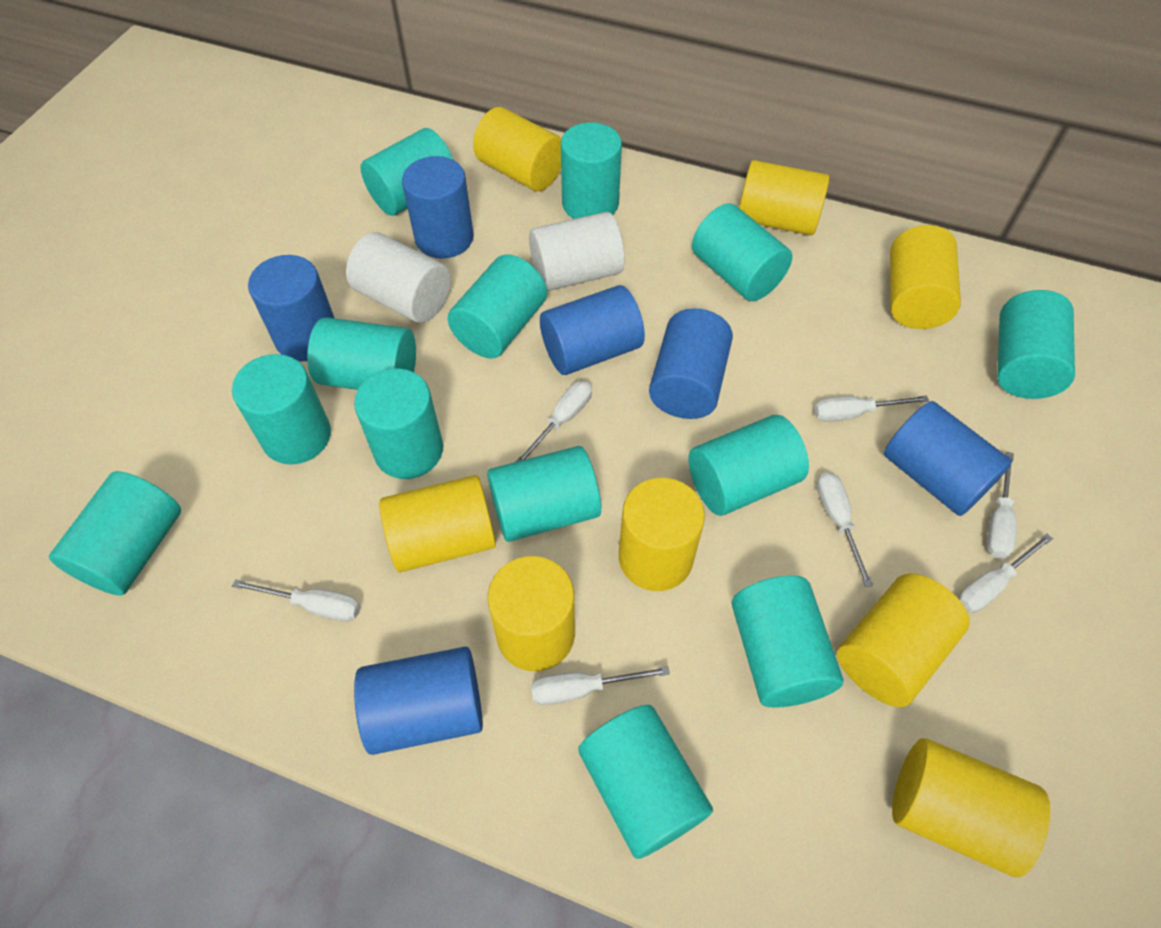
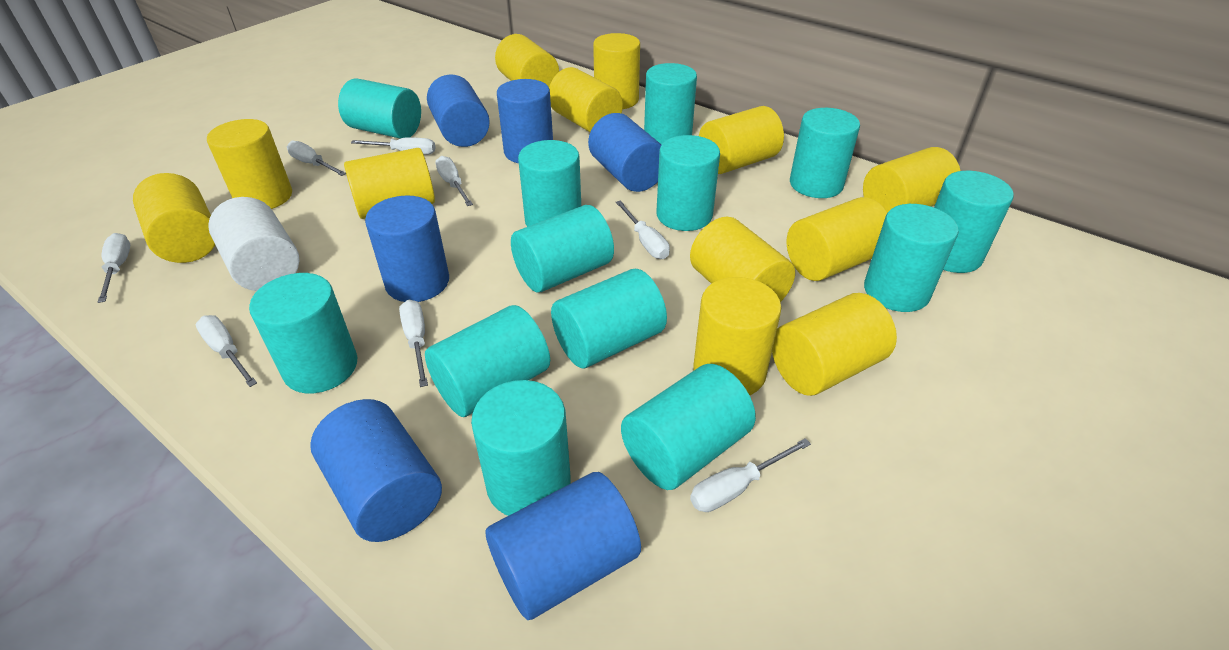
white cylinder: 2 -> 1
white screwdriver: 7 -> 8
yellow cylinder: 8 -> 12

